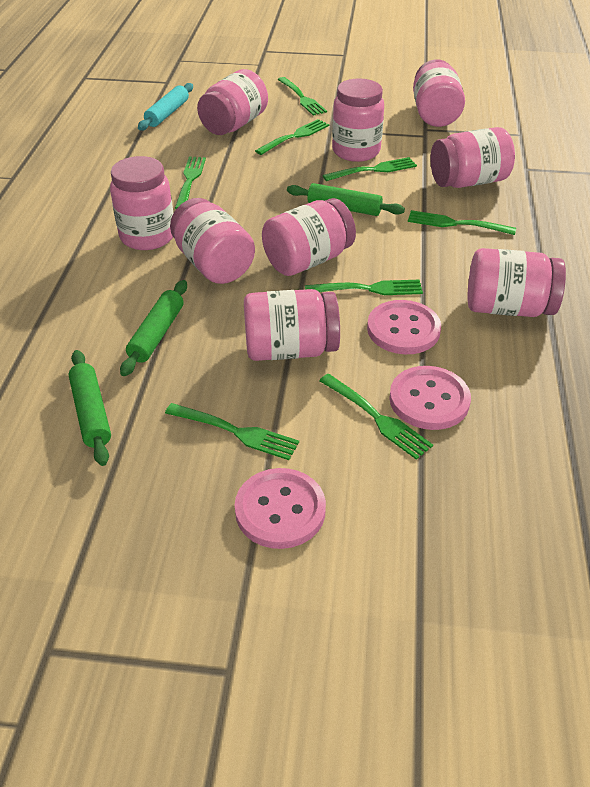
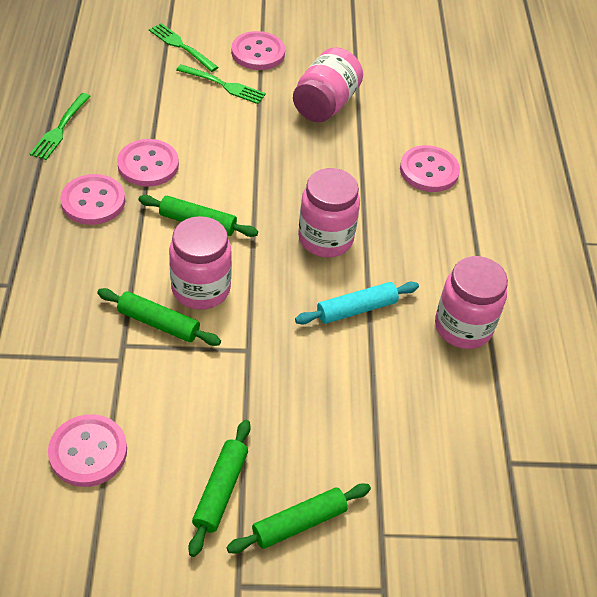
green fork: 8 -> 3
green rolling pin: 3 -> 4
pink button: 3 -> 5
pink jar: 9 -> 4

